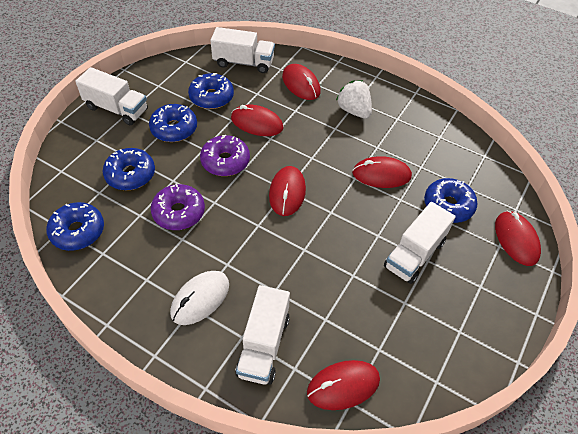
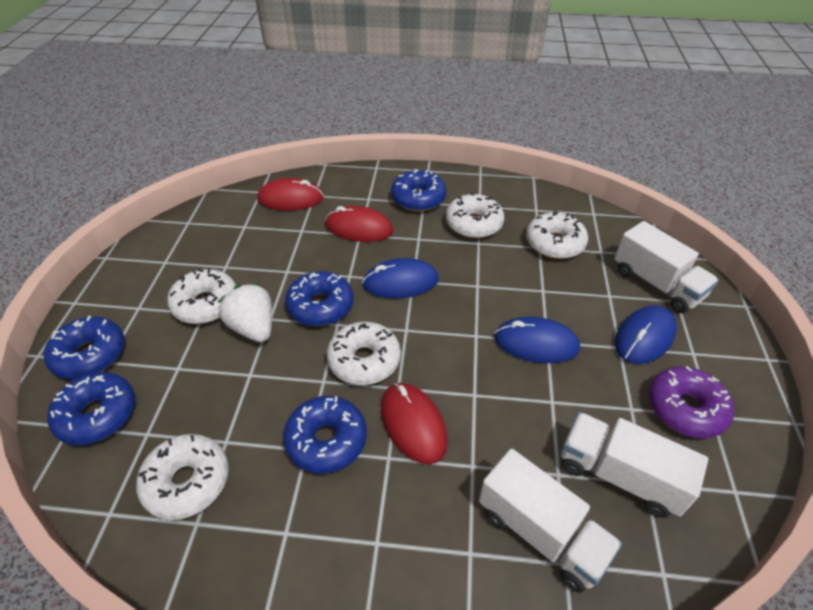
blue mouse: 0 -> 3
purple donut: 2 -> 1
red mouse: 6 -> 3
white donut: 0 -> 5
white mouse: 1 -> 0
white truck: 4 -> 3

